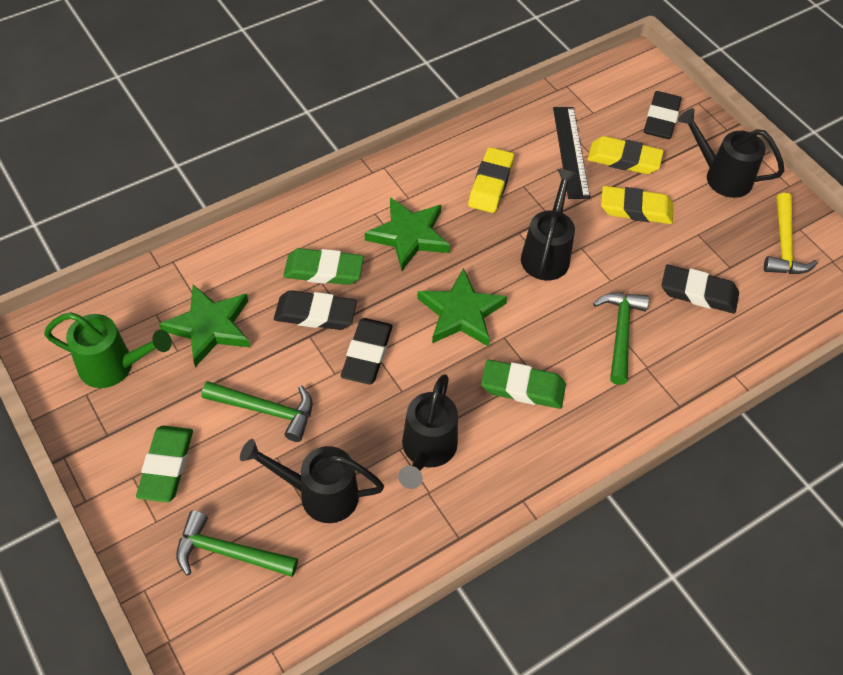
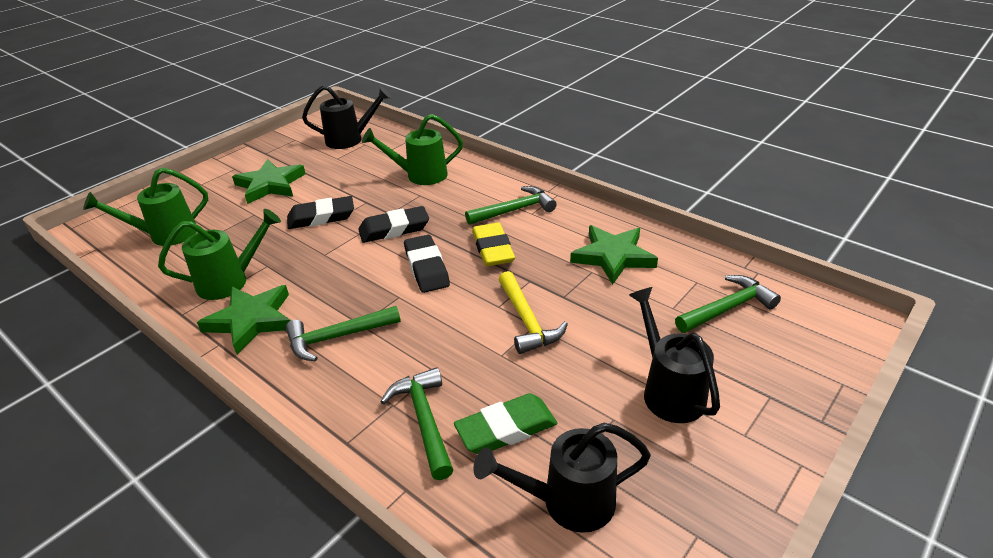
black eraser: 4 -> 3
black ruler: 1 -> 0
black watering can: 4 -> 3
green eraser: 3 -> 1
green hammer: 3 -> 4
green watering can: 1 -> 3
yellow eraser: 3 -> 1

